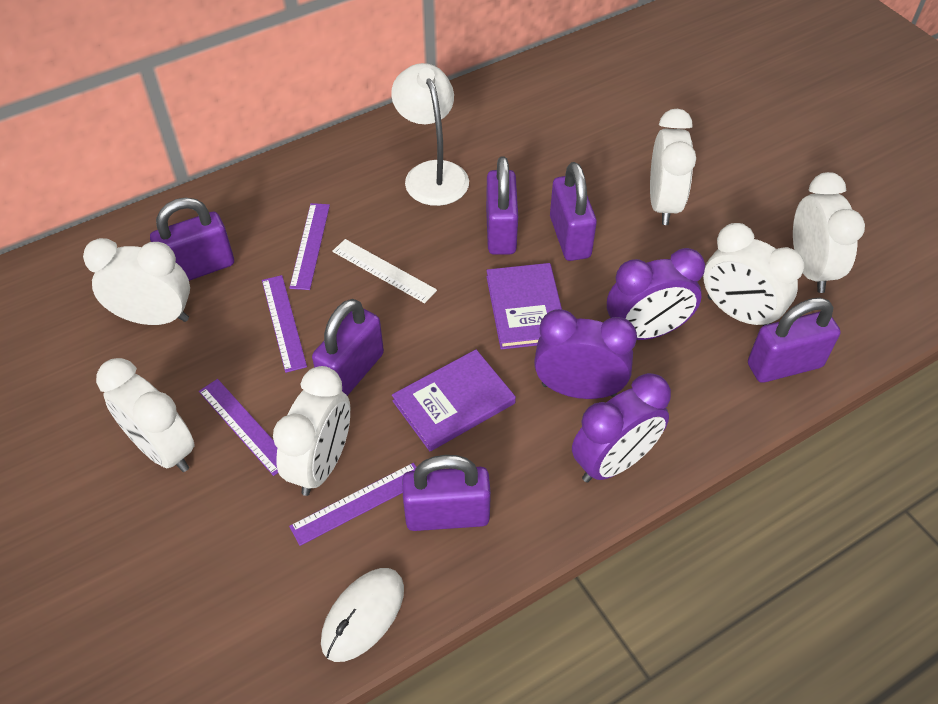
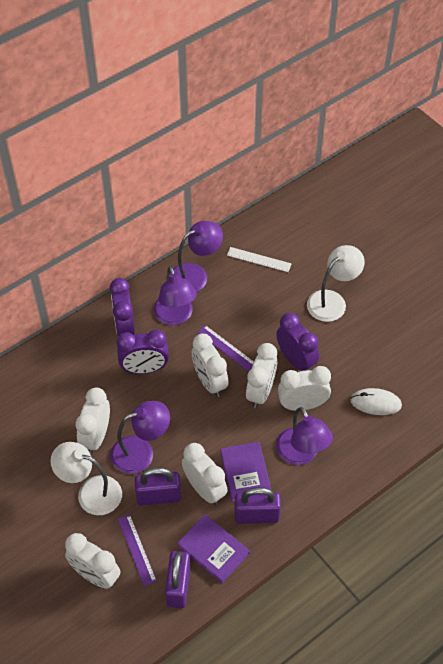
purple lamp: 0 -> 4
purple padlock: 6 -> 3
purple ruler: 4 -> 2
white lamp: 1 -> 2

